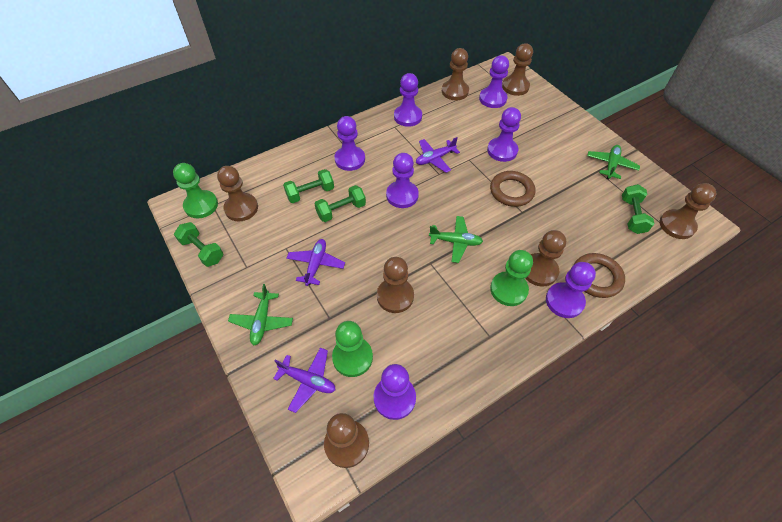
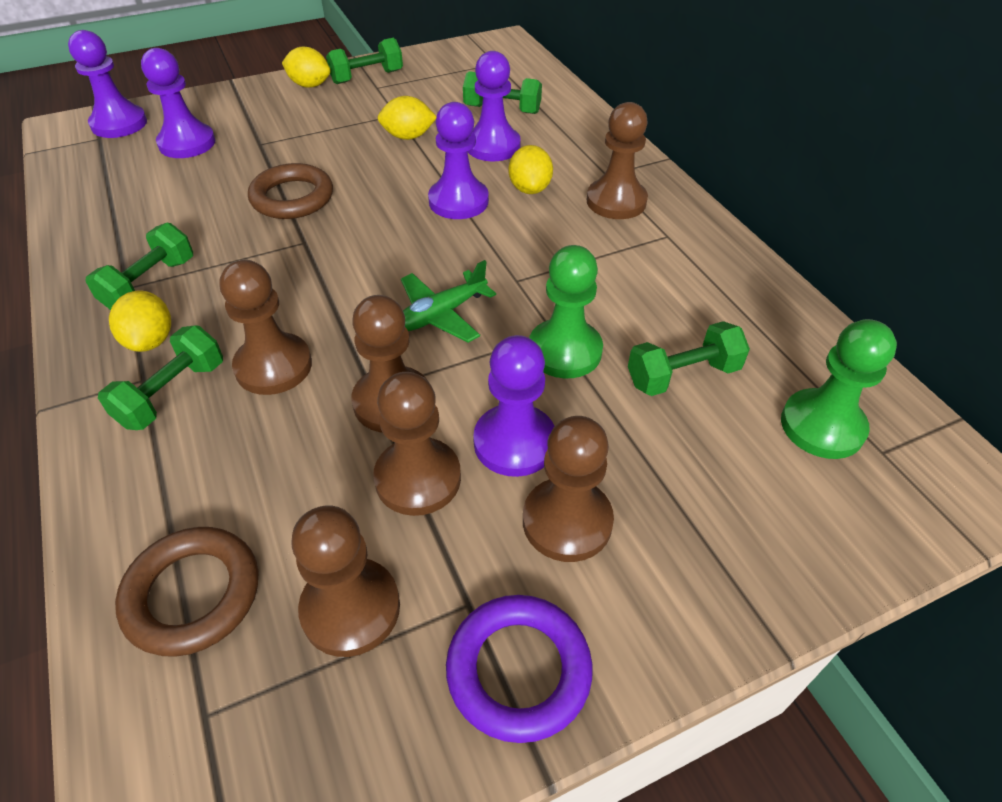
brown pawn: 7 -> 6
green dumbbell: 4 -> 5
green pawn: 3 -> 2
green plane: 3 -> 1
purple pawn: 7 -> 5
purple plane: 3 -> 0
purple ring: 0 -> 1
yellow lemon: 0 -> 4

